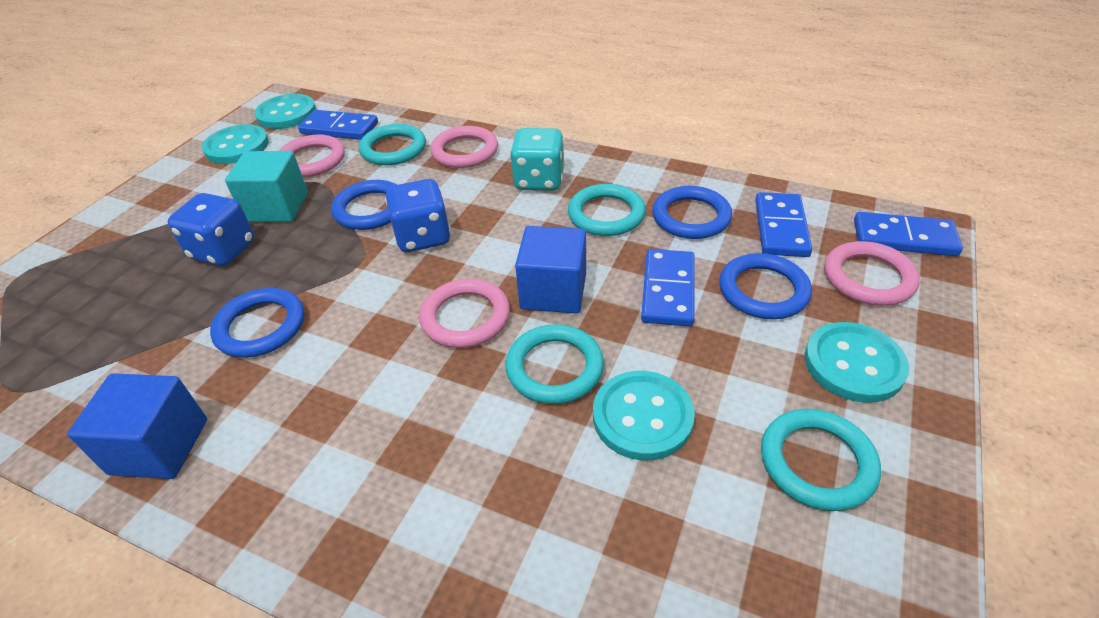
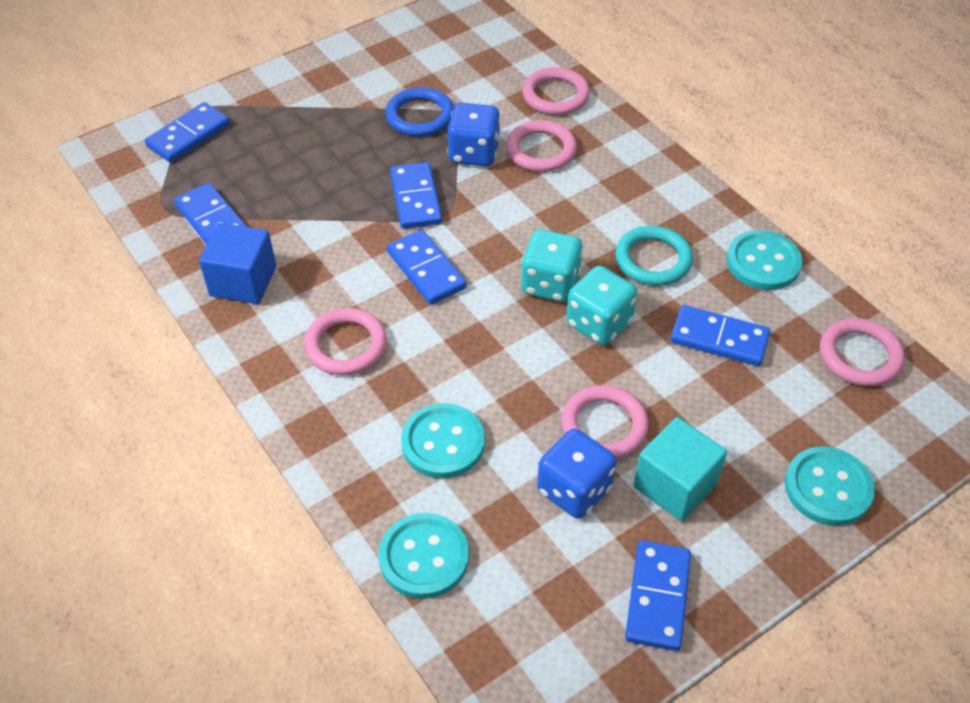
blue cube: 2 -> 1
blue domino: 4 -> 6
blue ring: 4 -> 1
pink ring: 4 -> 5
turquoise dice: 1 -> 2
turquoise ring: 4 -> 1

